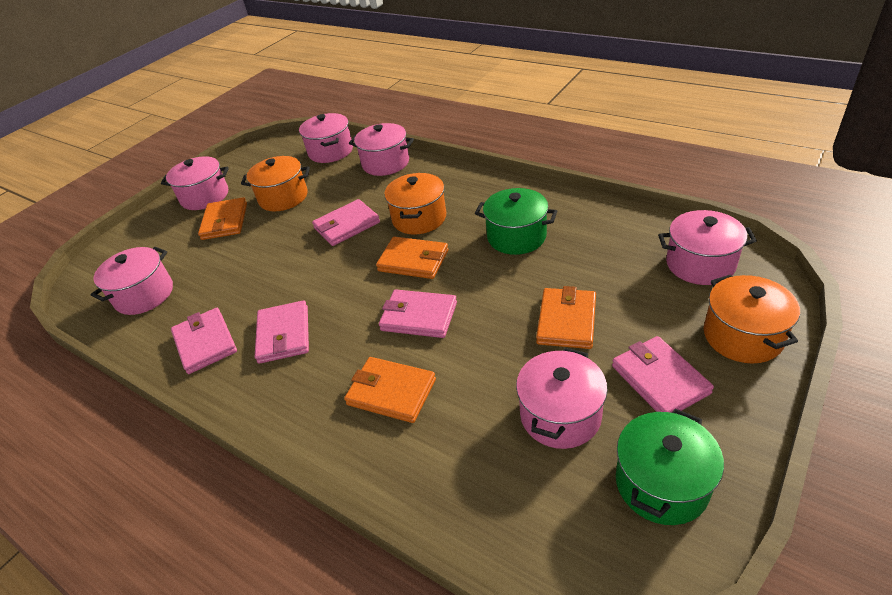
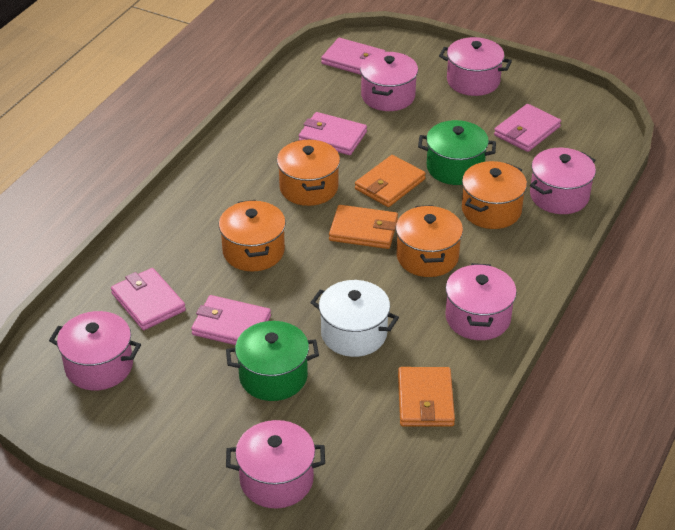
orange pot: 3 -> 4
orange wallet: 4 -> 3
white pot: 0 -> 1

